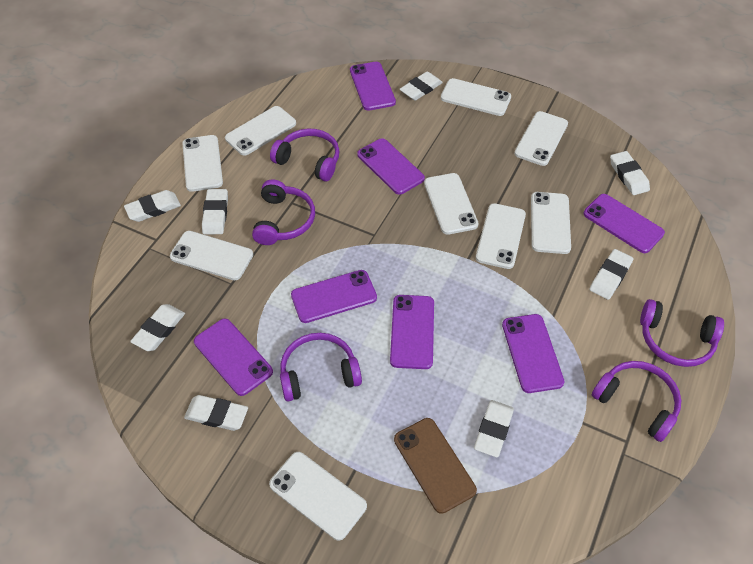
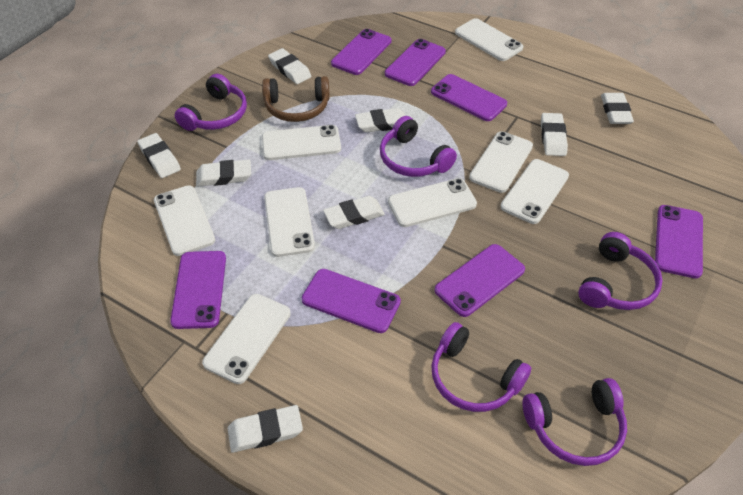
brown headphones: 0 -> 1
brown phone: 1 -> 0
white phone: 9 -> 8

